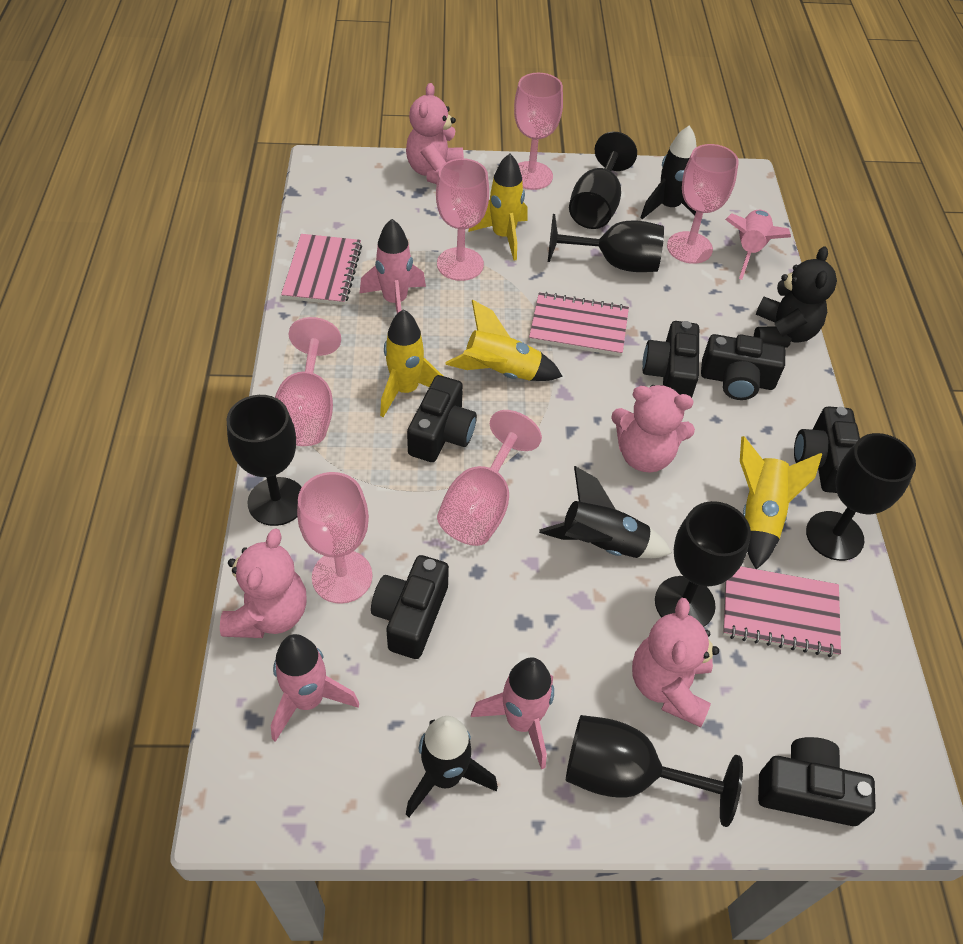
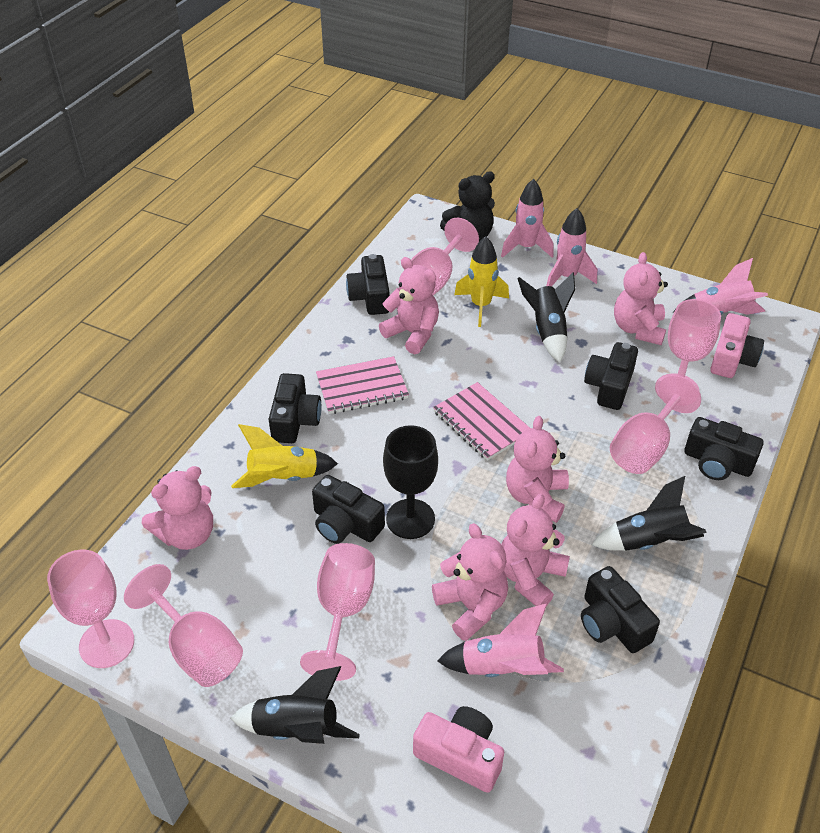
black goblet: 6 -> 1
pink camera: 0 -> 2
pink notebook: 3 -> 2
pink teddy bear: 4 -> 6
yellow rocket: 4 -> 2

